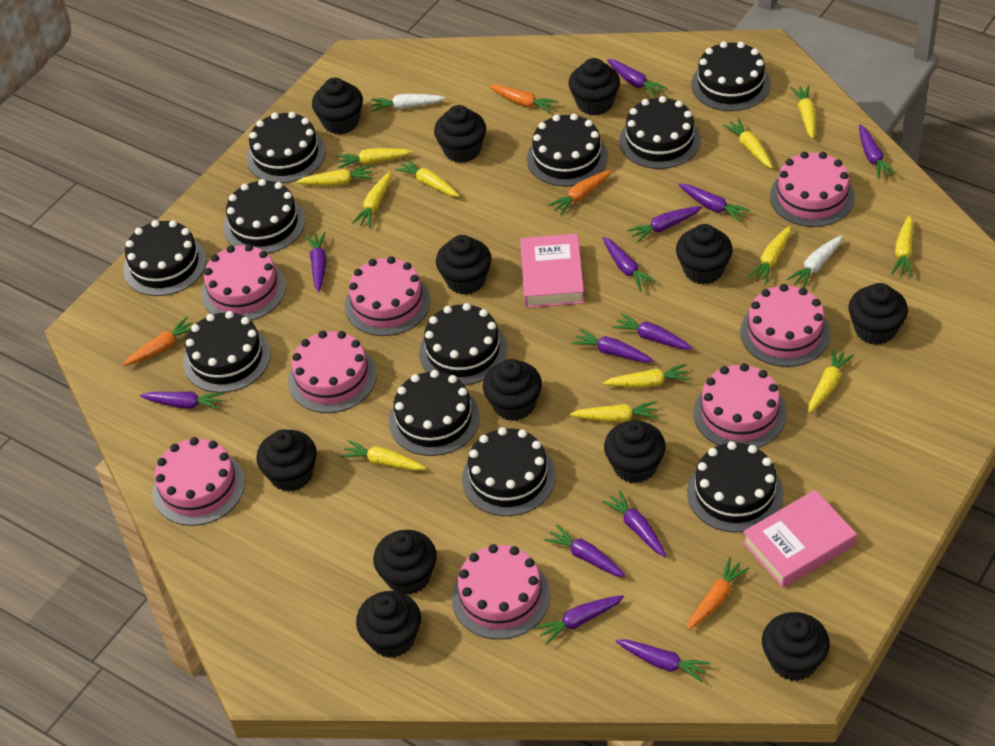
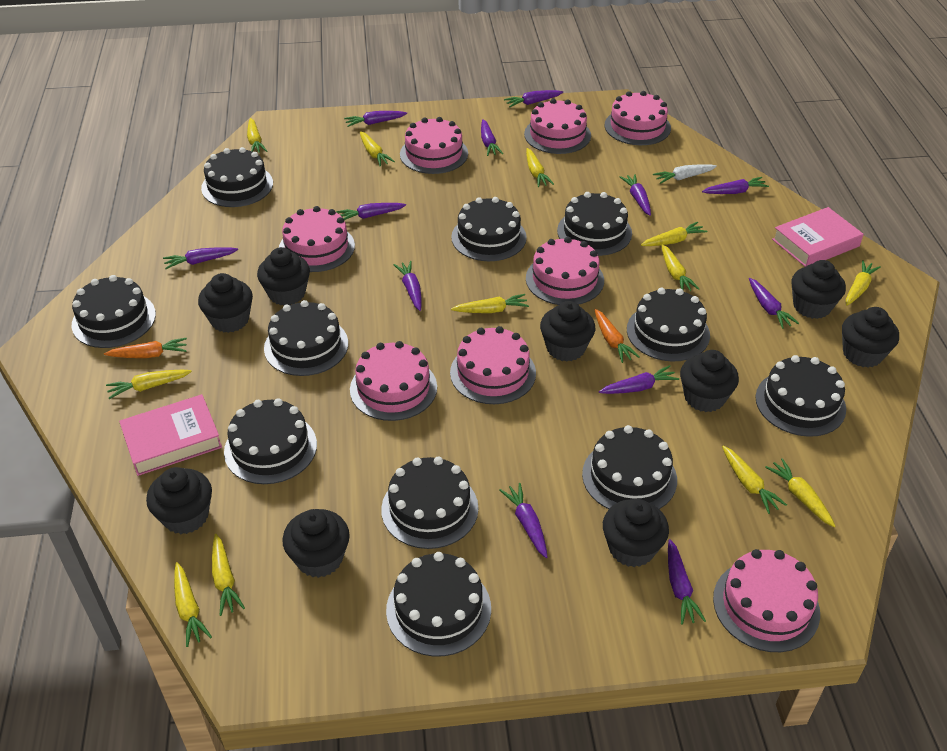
black cupcake: 12 -> 9
orange carrot: 4 -> 2
purple carrot: 13 -> 12
white carrot: 2 -> 1

